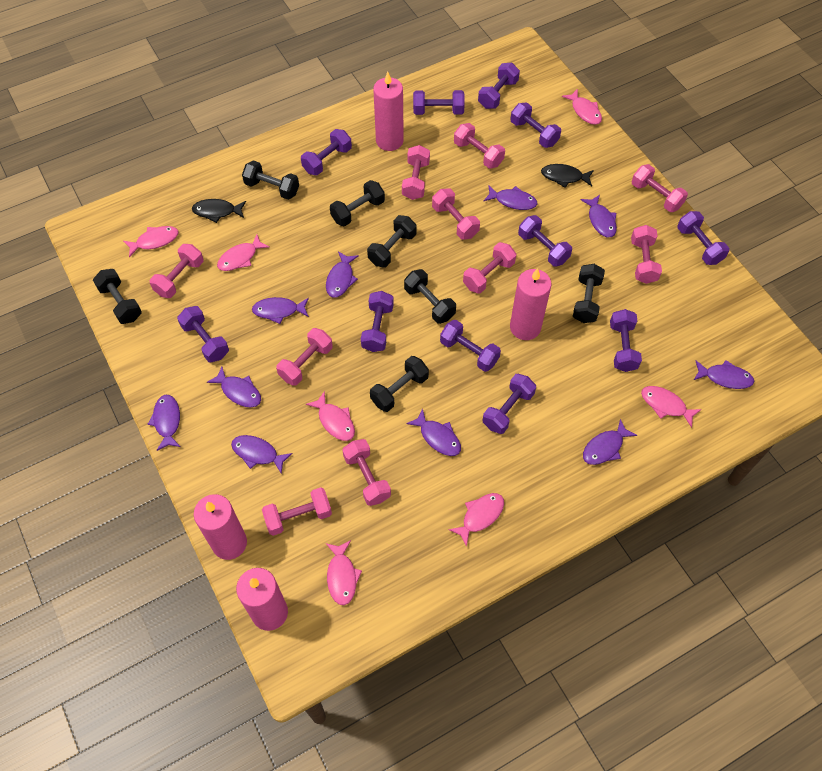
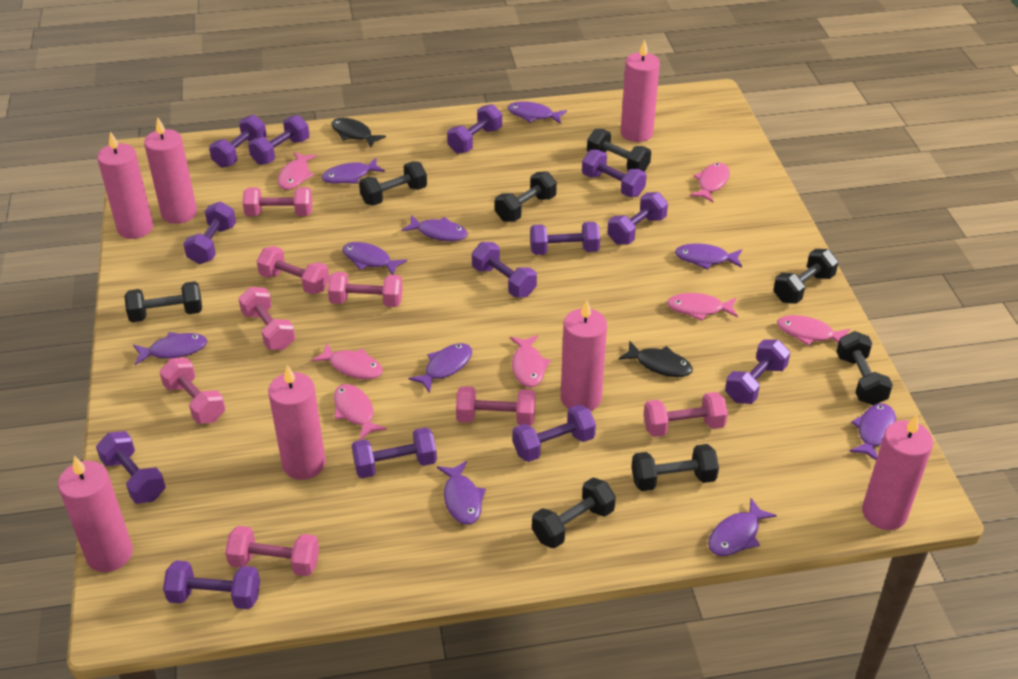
black dumbbell: 7 -> 8
pink candle: 4 -> 7
pink dumbbell: 10 -> 8
purple dumbbell: 11 -> 13

